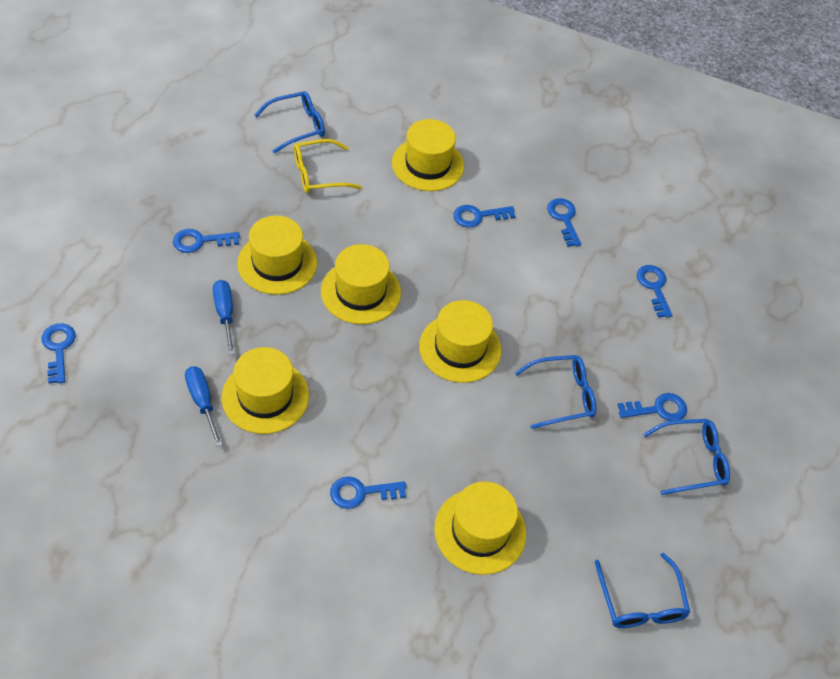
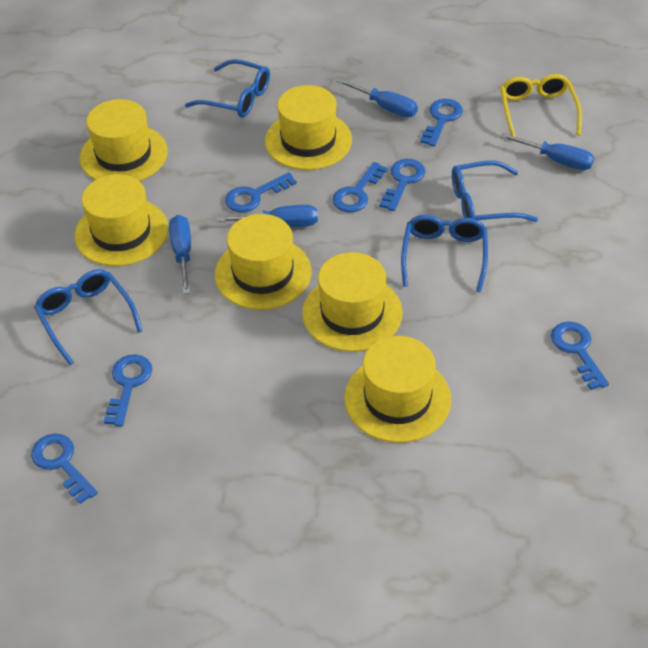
blue screwdriver: 2 -> 4

